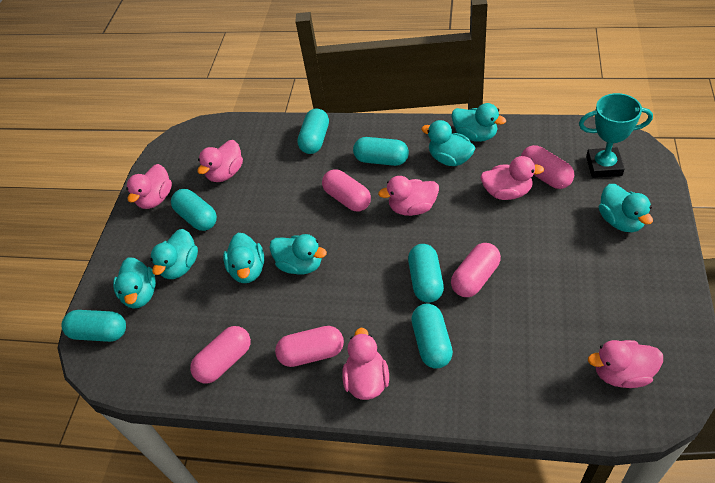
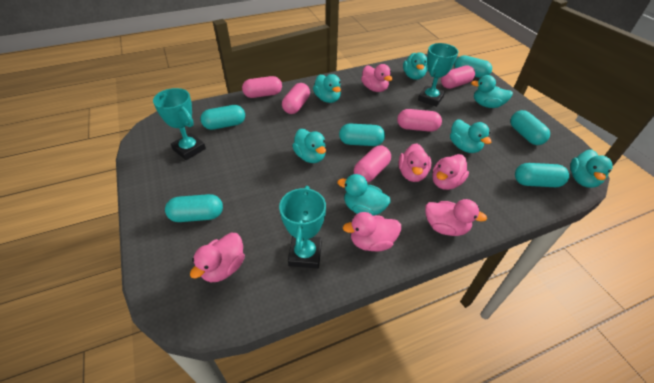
turquoise trophy: 1 -> 3

